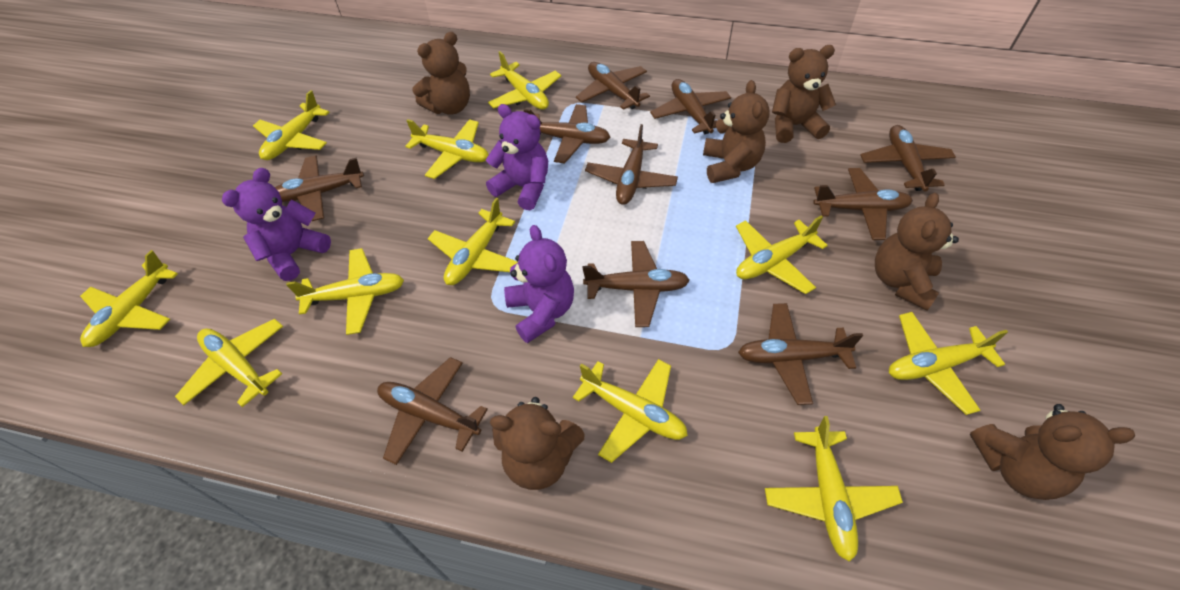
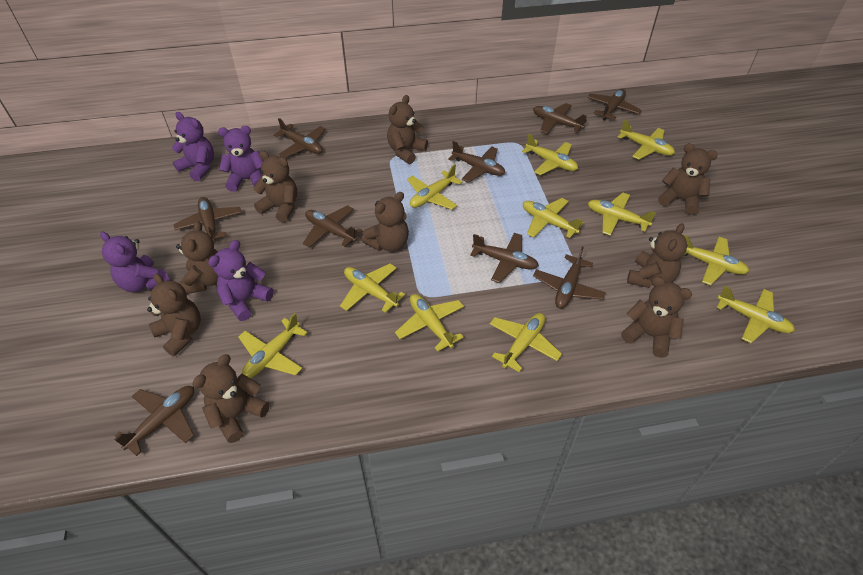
brown plane: 10 -> 9
brown teddy bear: 6 -> 9
purple teddy bear: 3 -> 4

